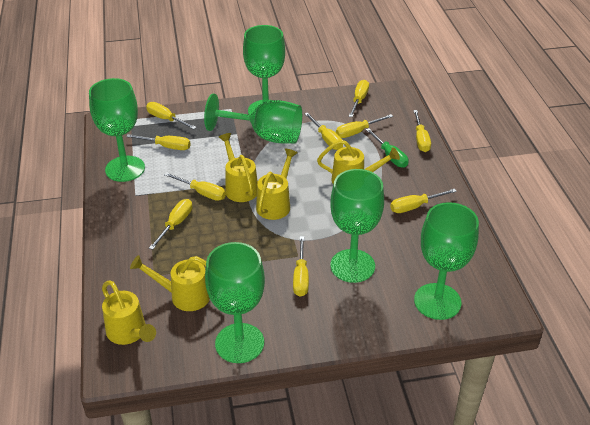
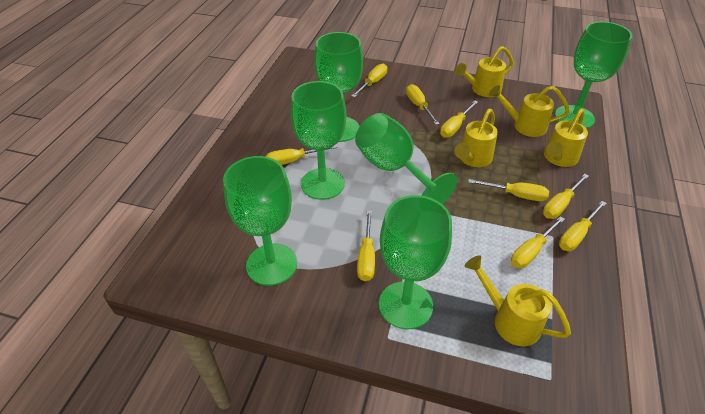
green screwdriver: 1 -> 0
yellow screwdriver: 10 -> 9

